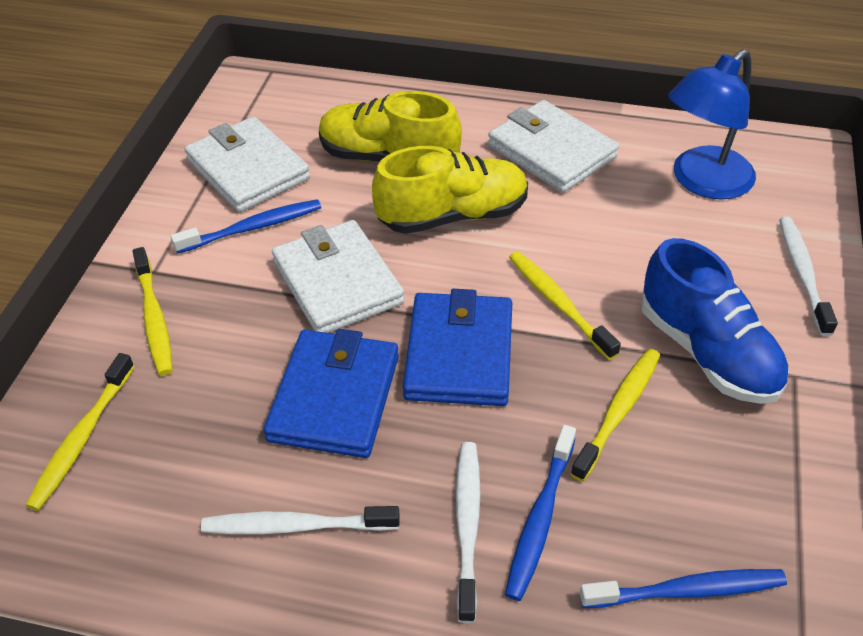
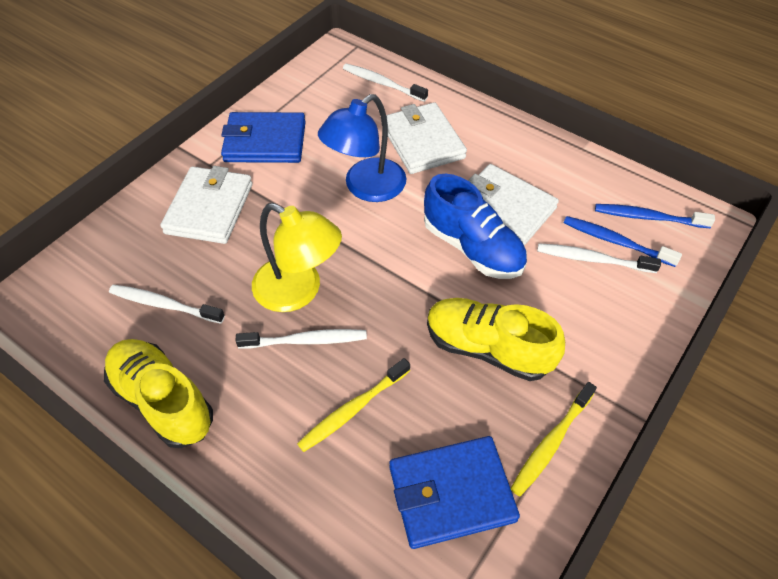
blue toothbrush: 3 -> 2
white toothbrush: 3 -> 4
yellow lamp: 0 -> 1
yellow toothbrush: 4 -> 2

